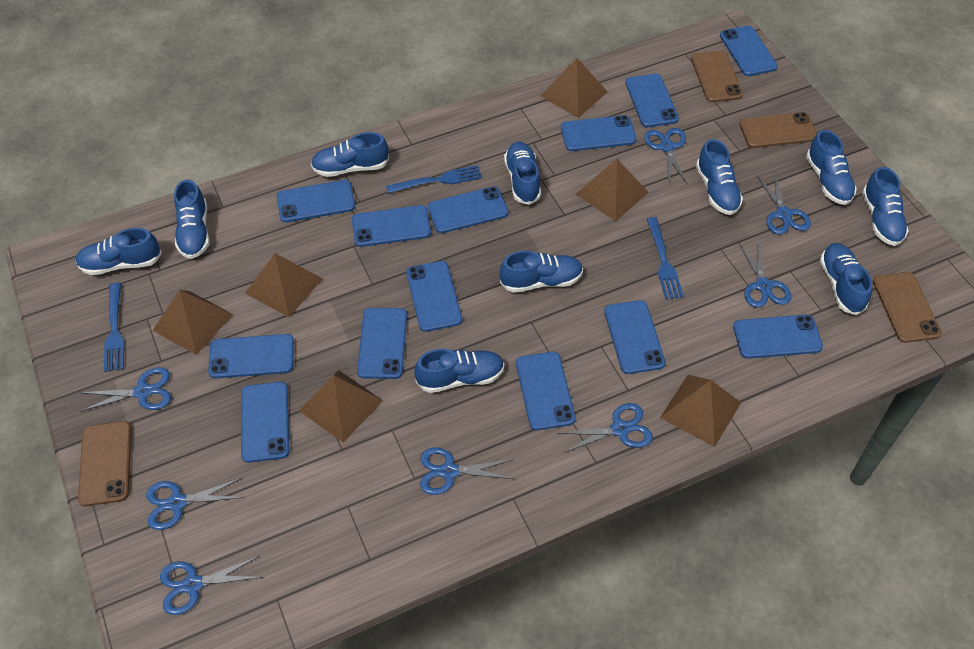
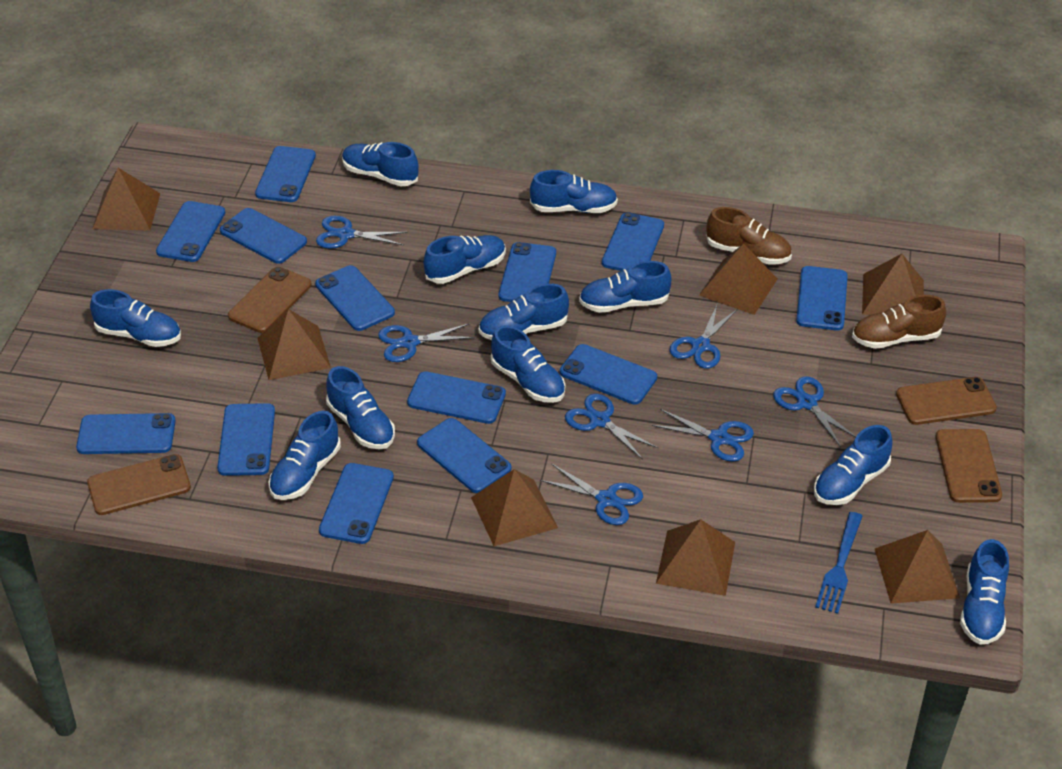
blue fork: 3 -> 1
blue scissors: 8 -> 7
blue shoe: 10 -> 11
brown pyramid: 6 -> 7
brown shoe: 0 -> 2

